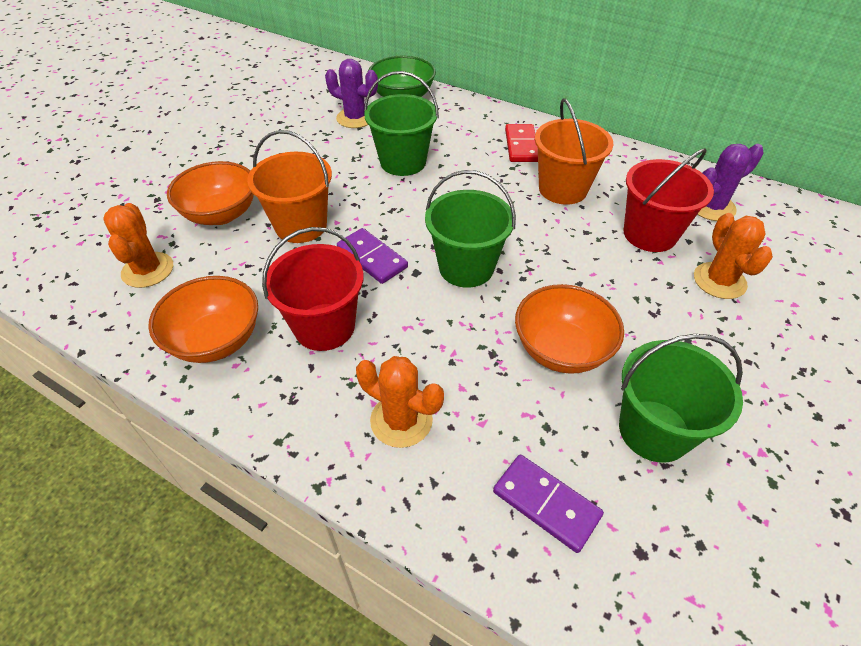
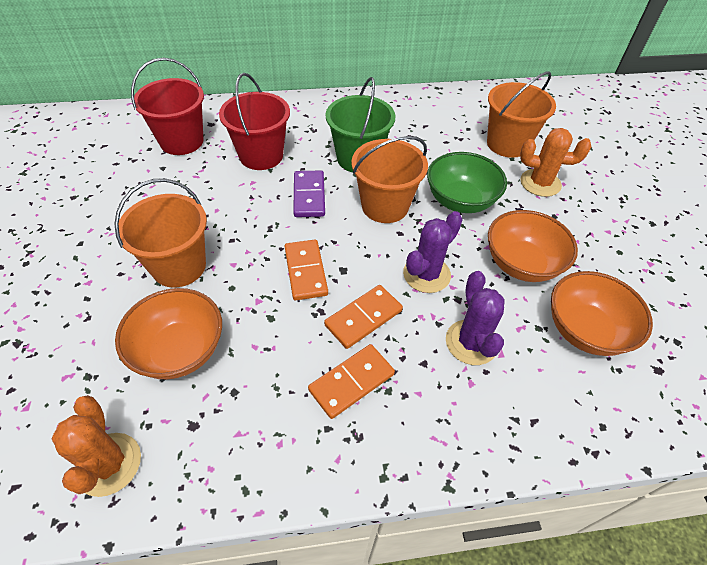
green bucket: 3 -> 1
orange bucket: 2 -> 3
orange cactus: 3 -> 2
orange domino: 0 -> 3
purple domino: 2 -> 1
red domino: 1 -> 0

